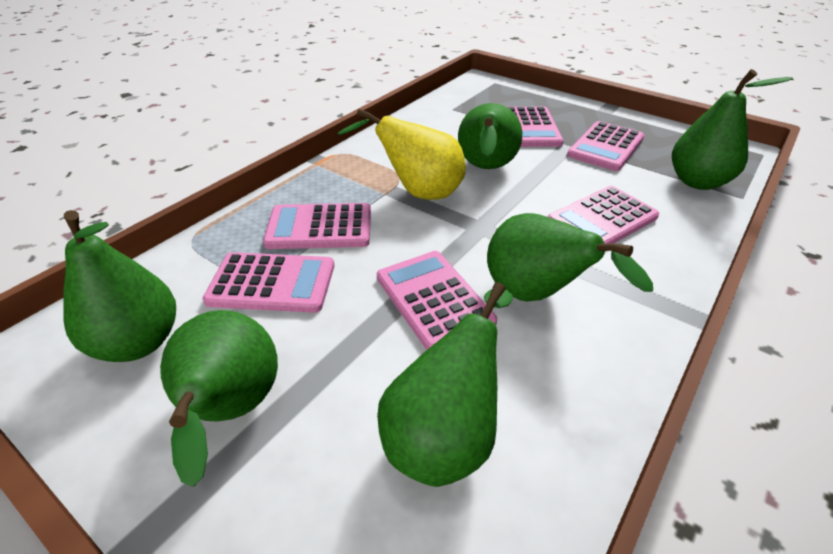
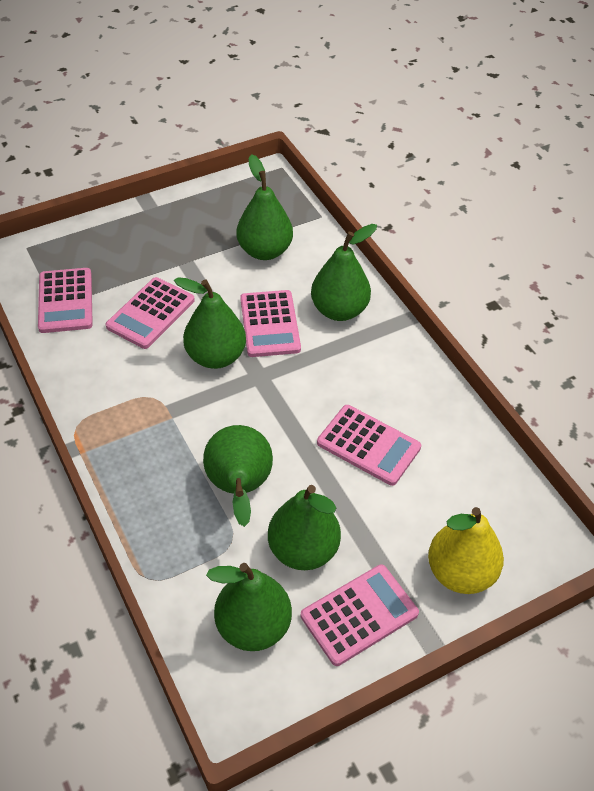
pink calculator: 6 -> 5

